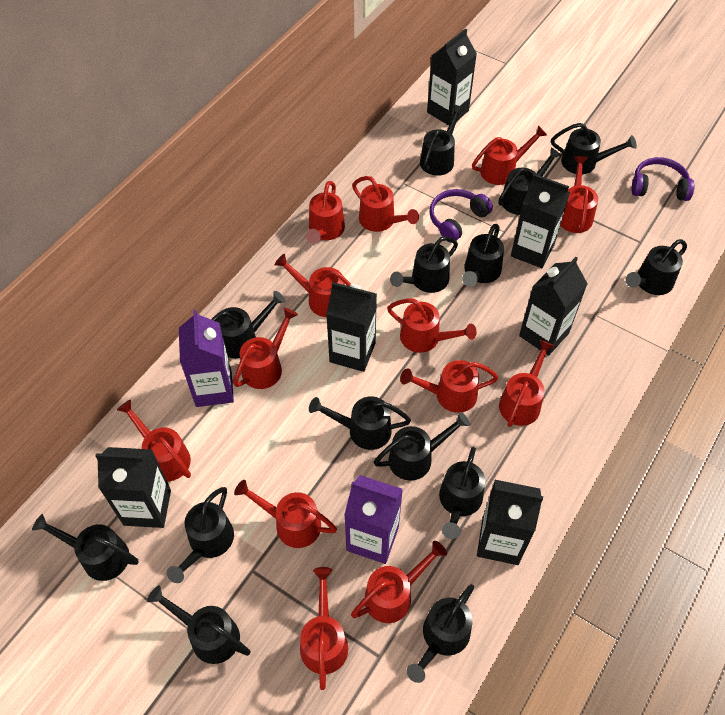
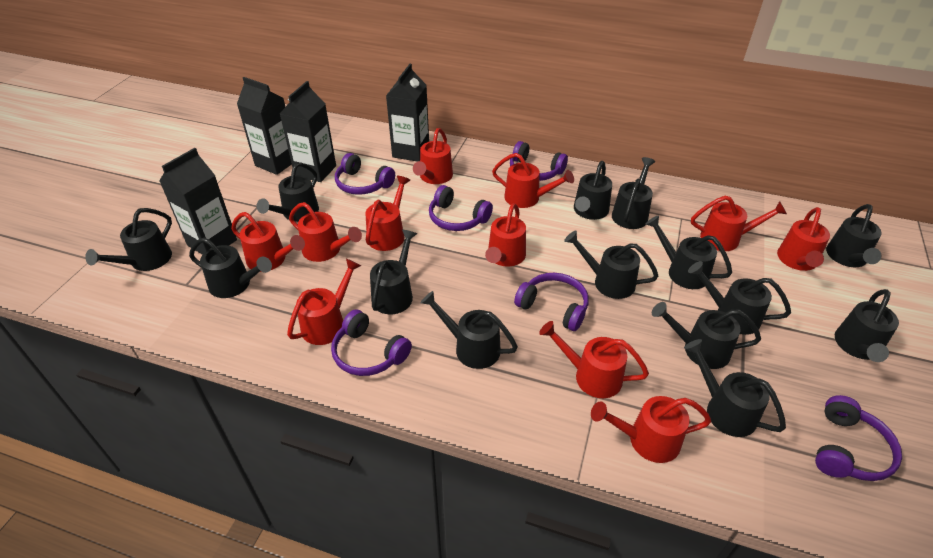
black carton: 6 -> 4
purple carton: 2 -> 0
purple headphones: 2 -> 6
red watering can: 13 -> 11

